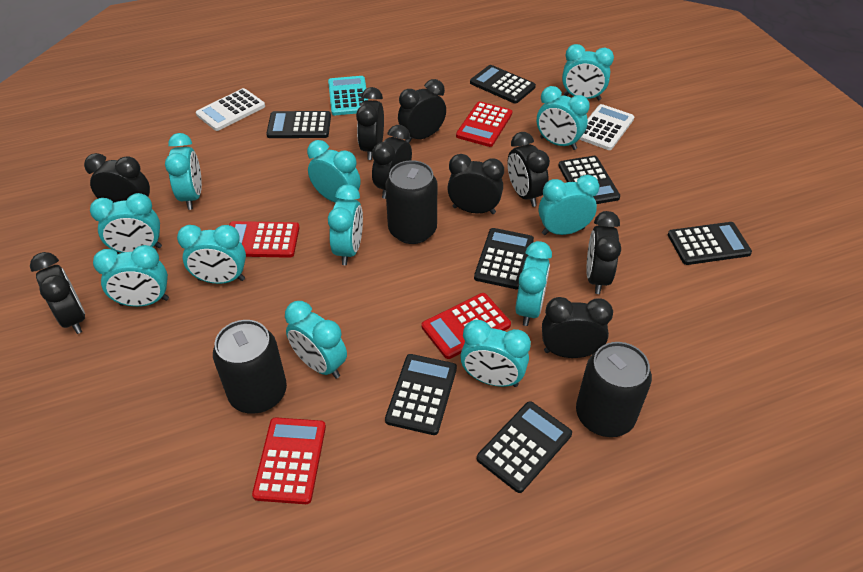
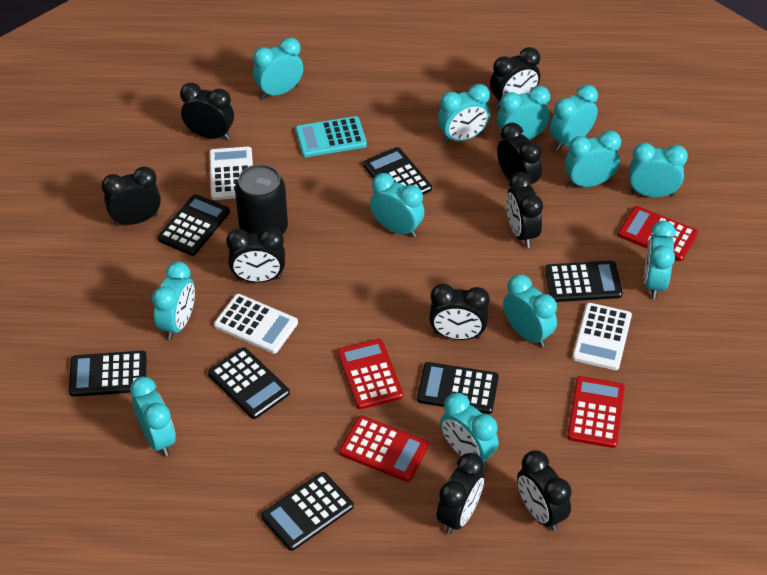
black can: 3 -> 1
white calculator: 2 -> 3

